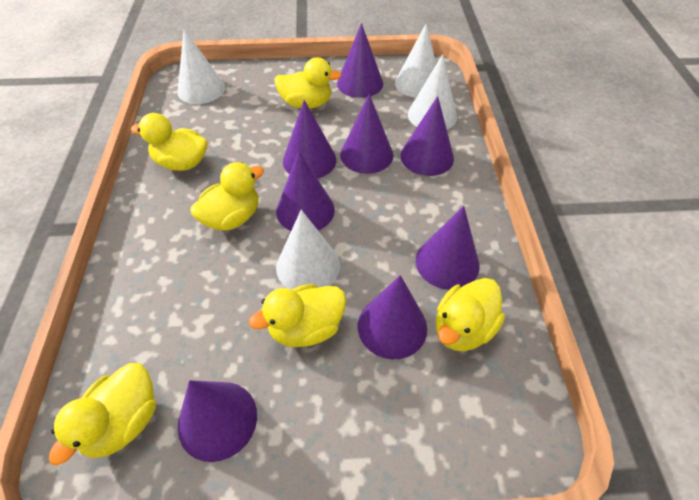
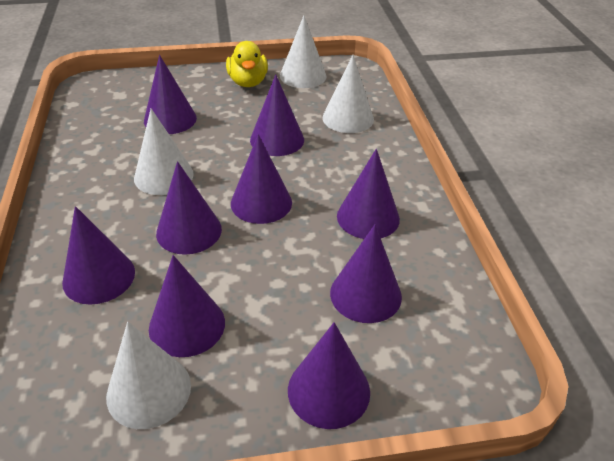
purple cone: 8 -> 9
yellow duck: 6 -> 1

